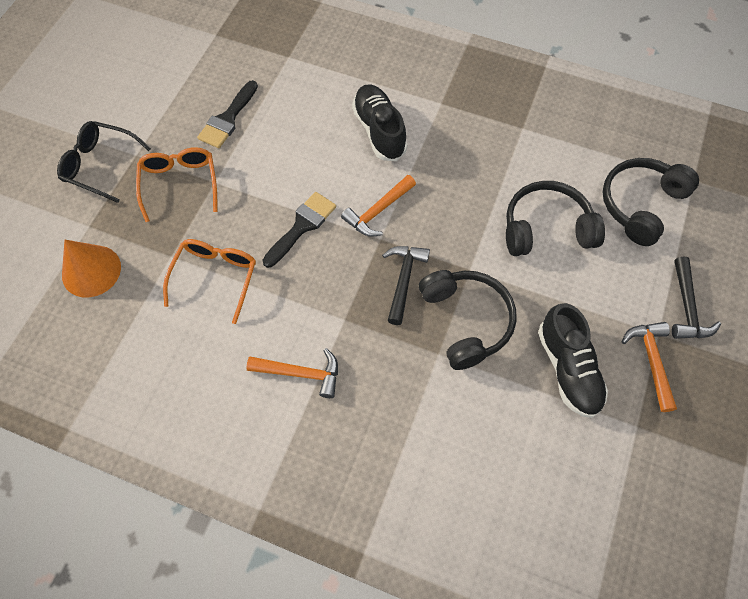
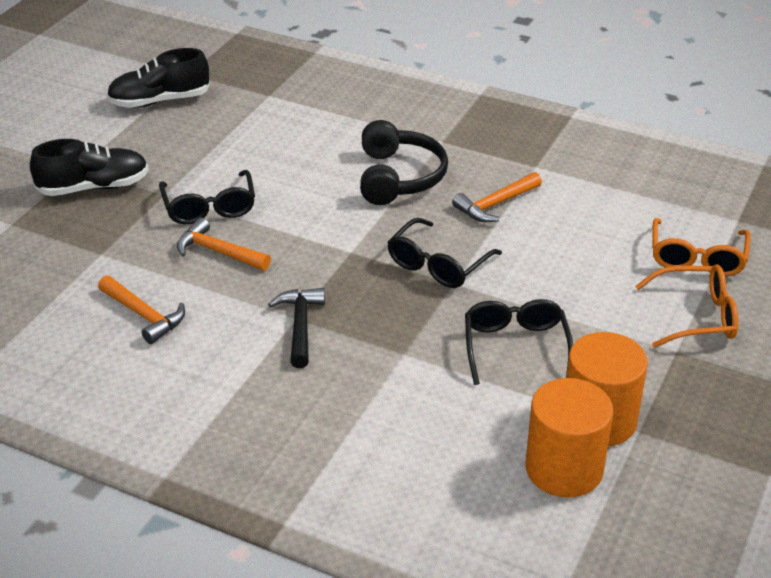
black brush: 2 -> 0
black glasses: 1 -> 3
black hammer: 2 -> 1
black headphones: 3 -> 1
orange cone: 1 -> 0
orange cylinder: 0 -> 2

